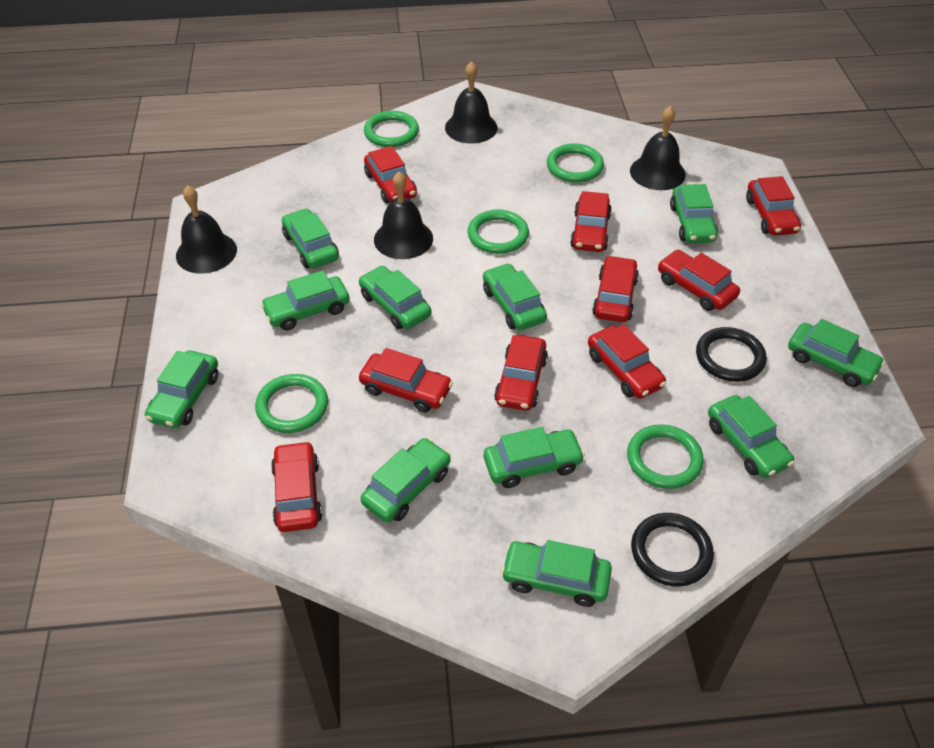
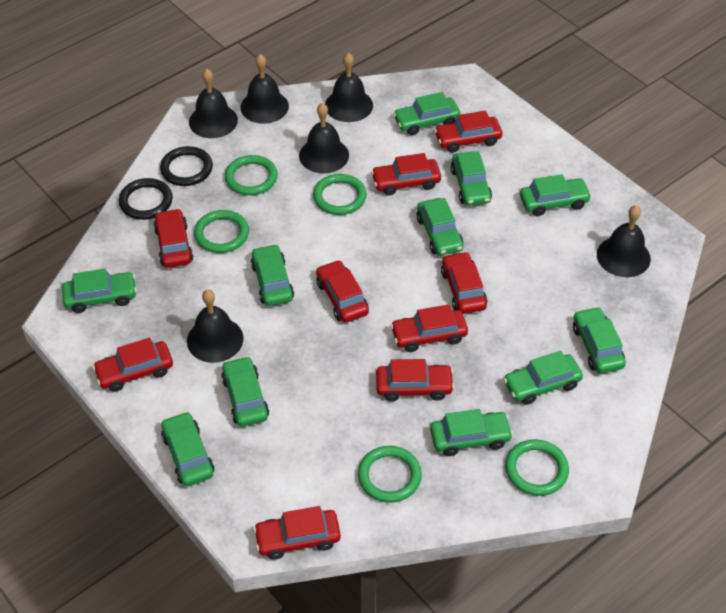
black bell: 4 -> 6

